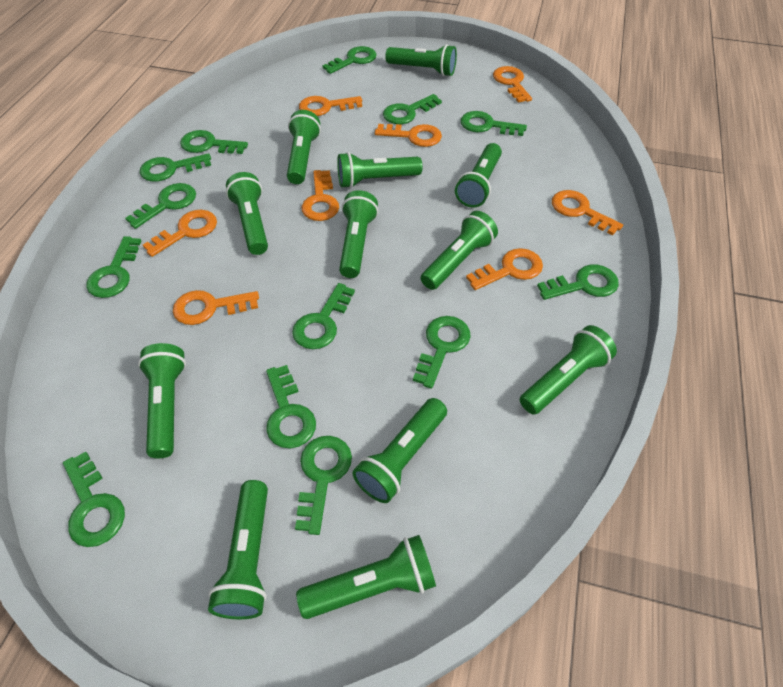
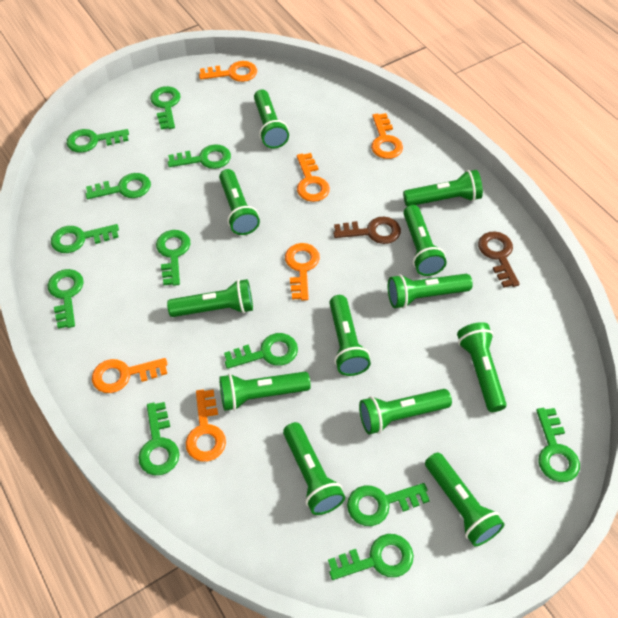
brown key: 0 -> 2
green key: 13 -> 12
orange key: 8 -> 6

